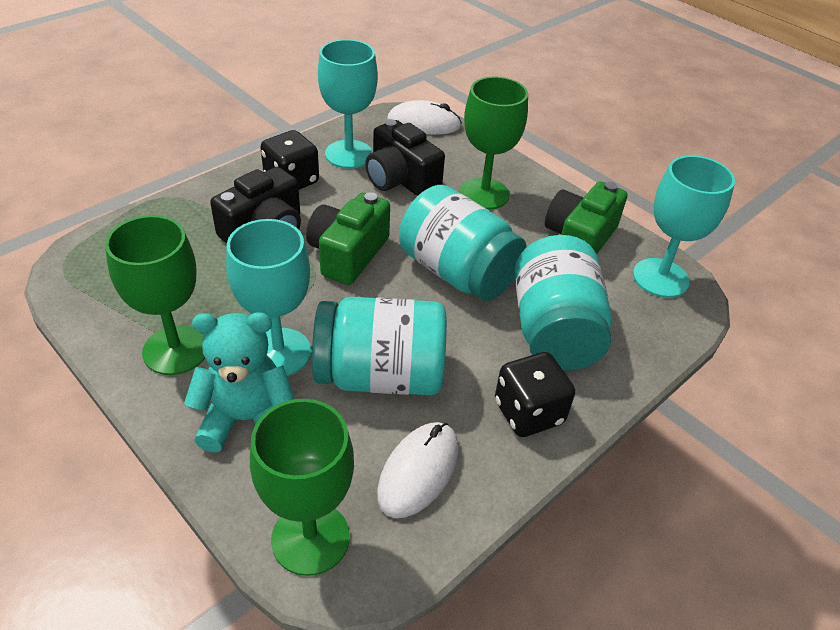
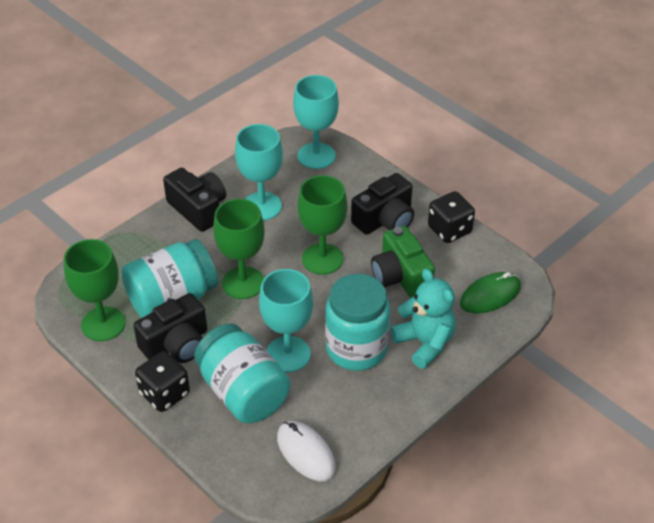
black camera: 2 -> 3
green camera: 2 -> 1
green mouse: 0 -> 1
white mouse: 2 -> 1

